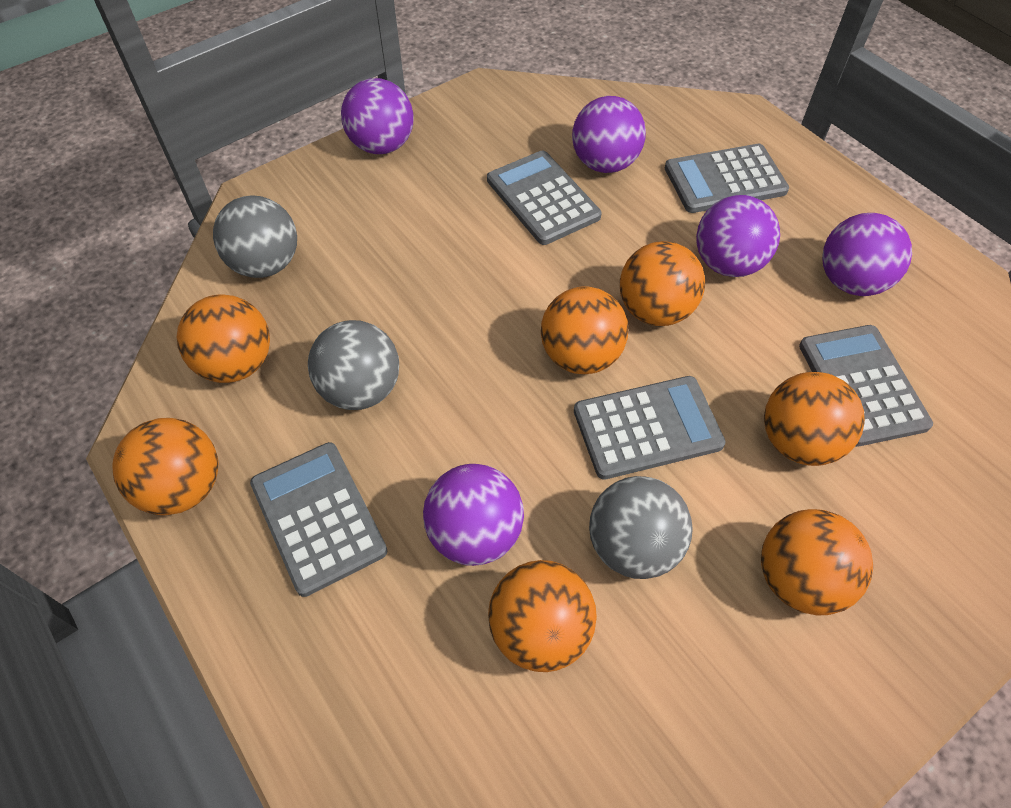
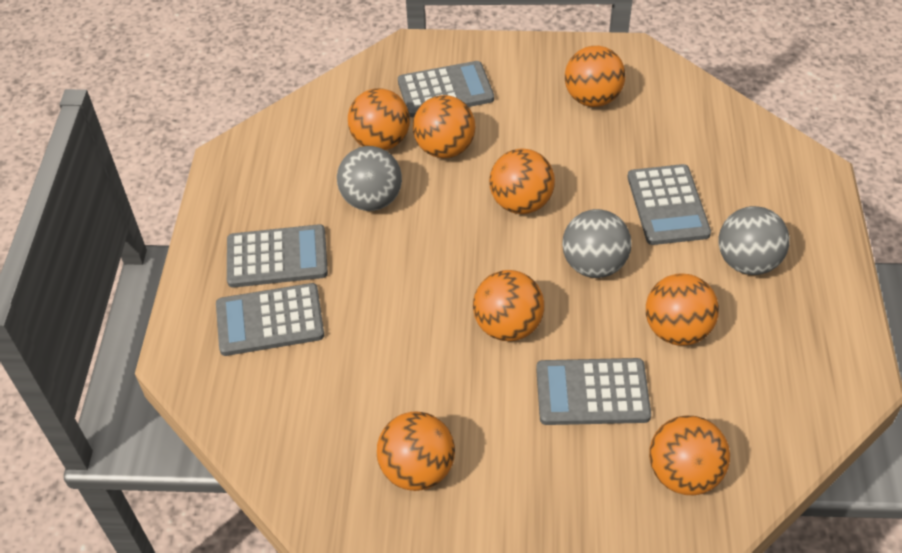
orange ball: 7 -> 8
purple ball: 5 -> 0

